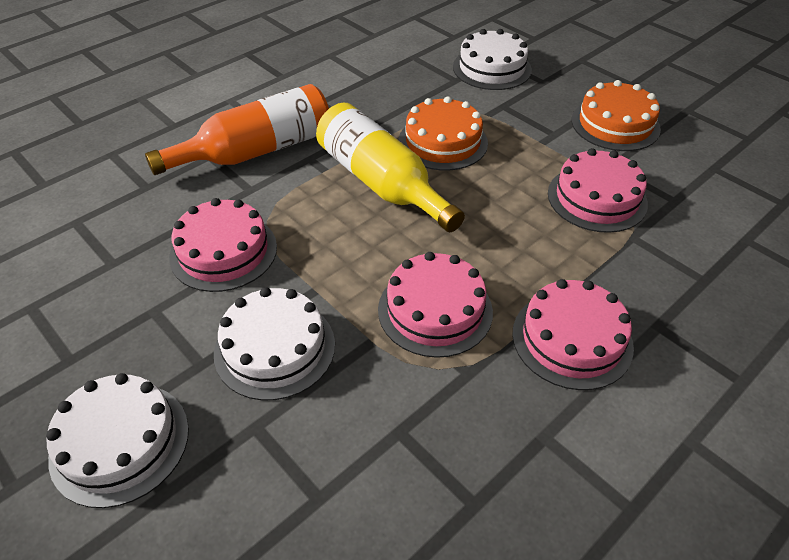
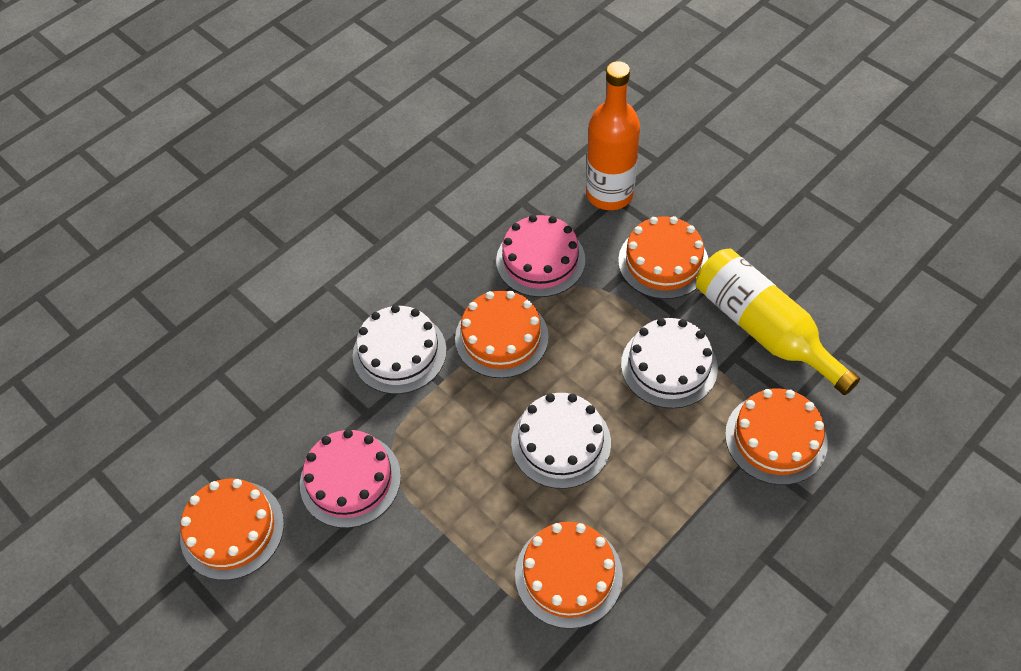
orange cake: 2 -> 5
pink cake: 4 -> 2

